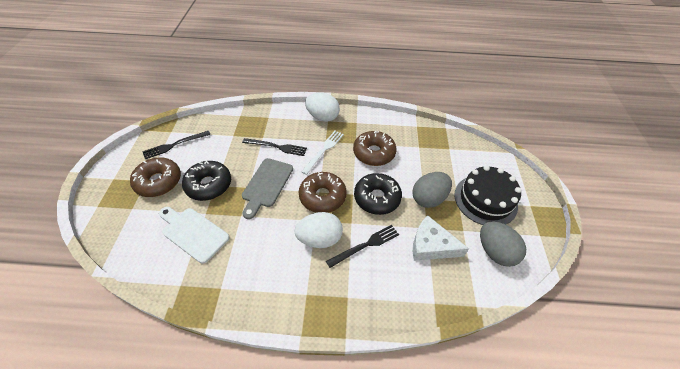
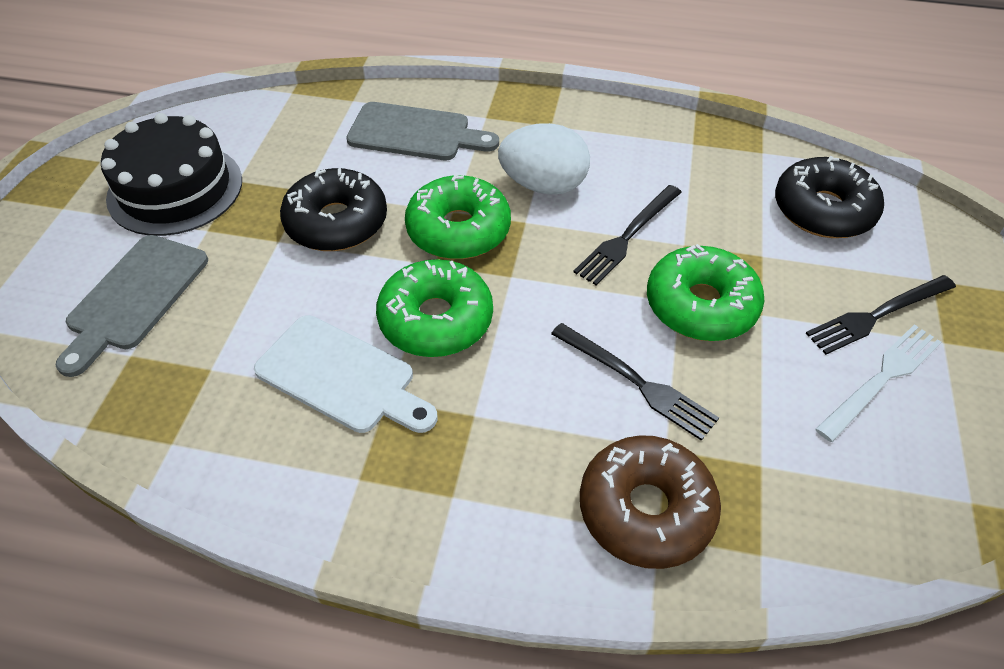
brown donut: 3 -> 1
green donut: 0 -> 3
grey cutting board: 1 -> 2
grey egg: 2 -> 0
white cheese: 1 -> 0
white egg: 2 -> 1

